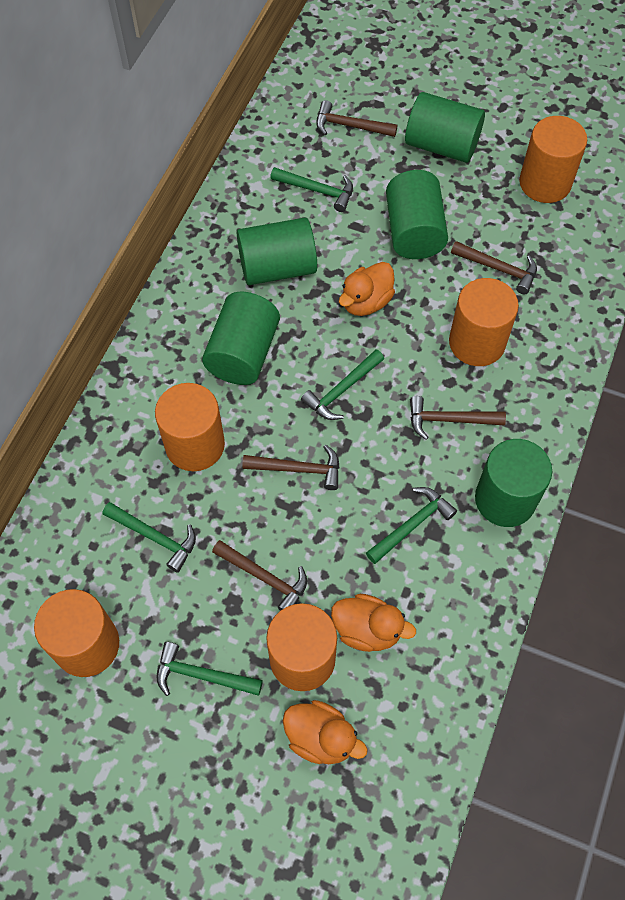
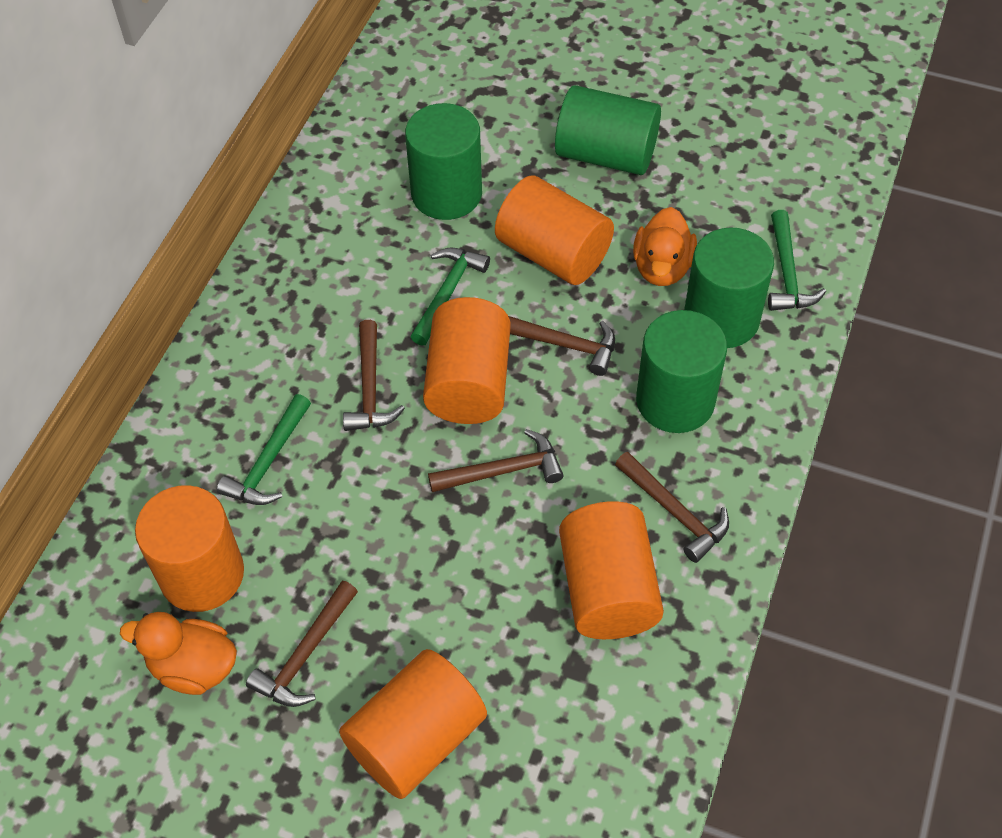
green cylinder: 5 -> 4
green hammer: 5 -> 3
orange duck: 3 -> 2

